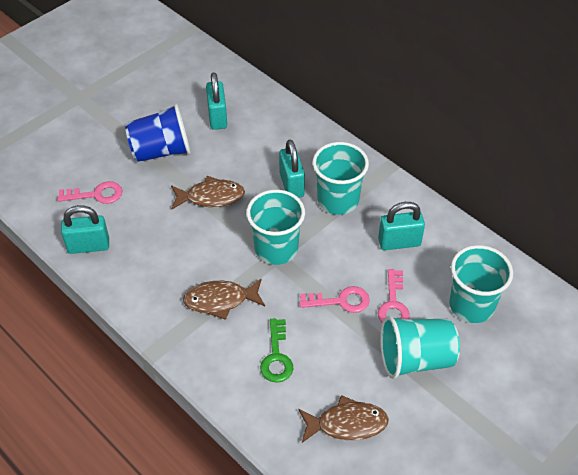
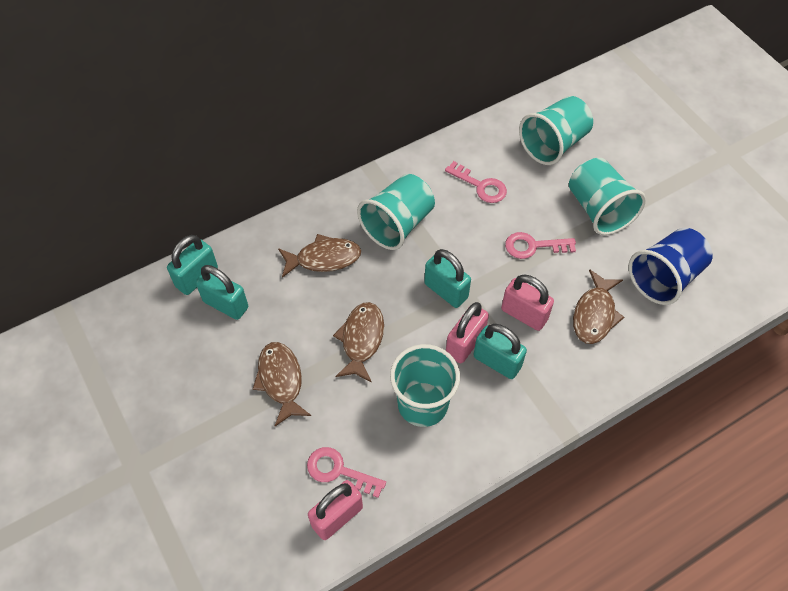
brown fish: 3 -> 4
green key: 1 -> 0
pink padlock: 0 -> 3

